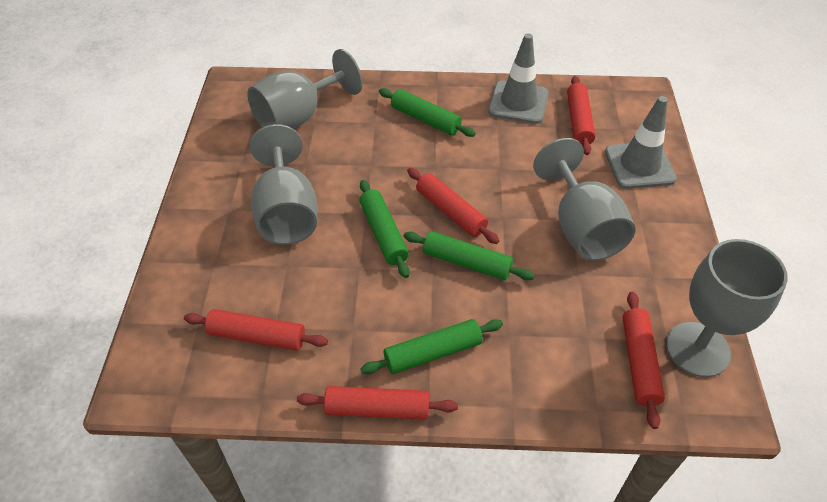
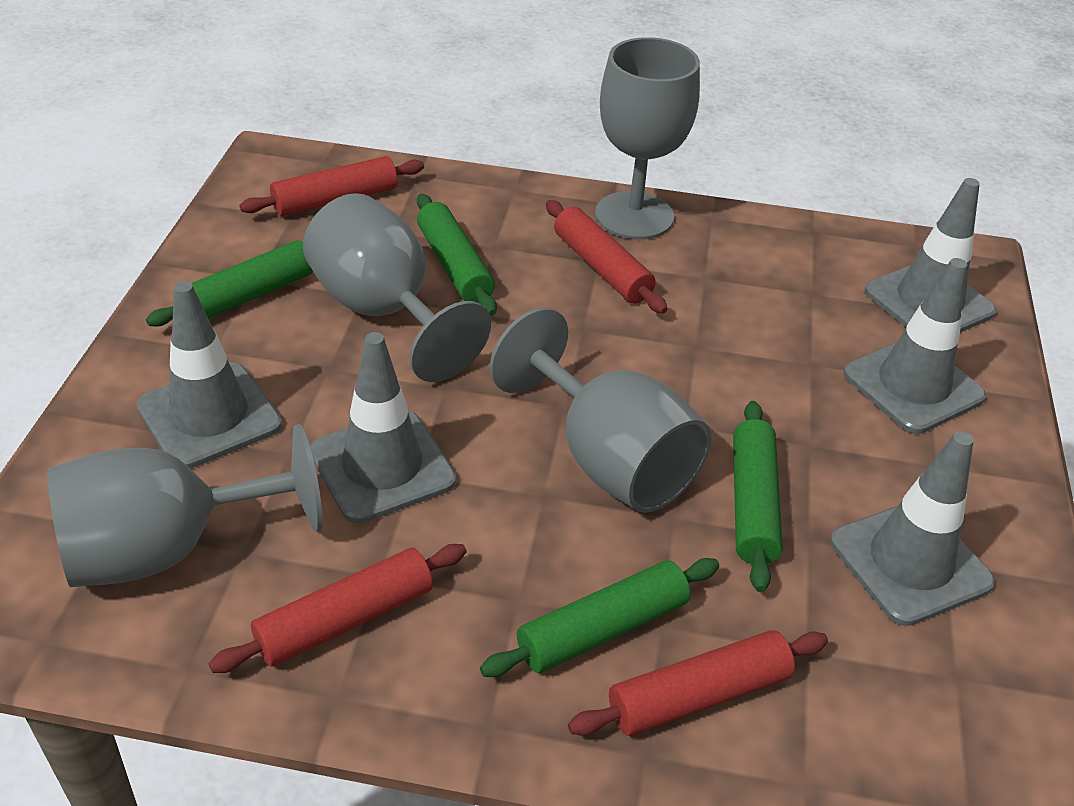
grey traffic cone: 2 -> 5
red rolling pin: 5 -> 4

